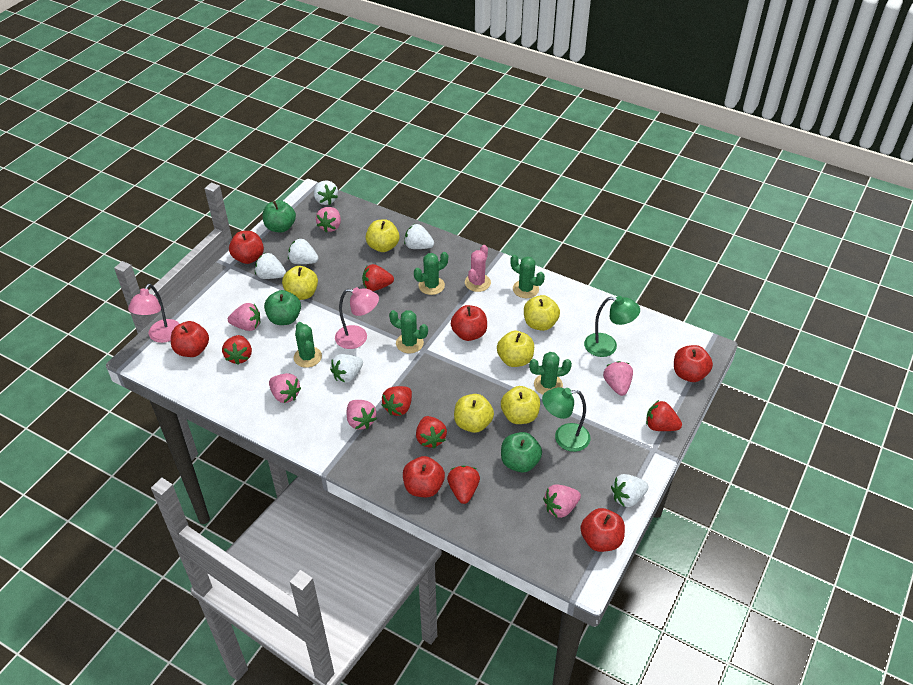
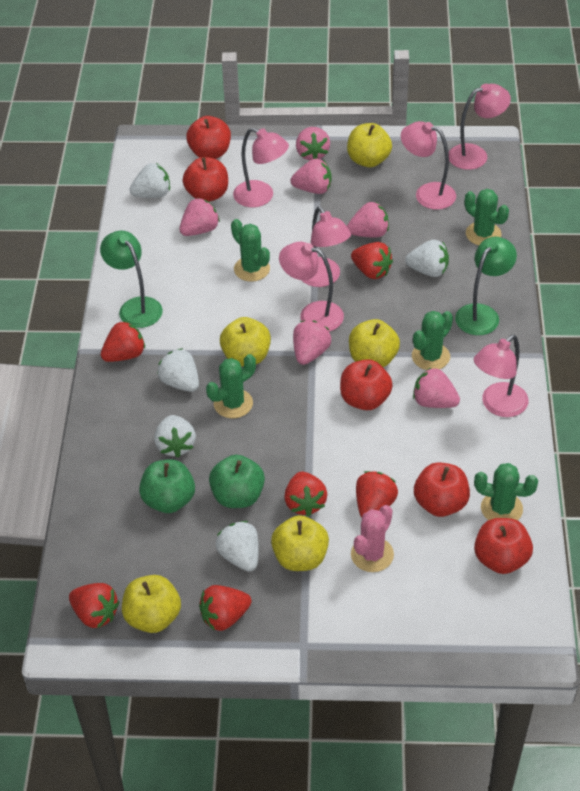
green apple: 3 -> 2
pink lamp: 2 -> 6
red apple: 6 -> 5
white strawberry: 6 -> 5
yellow apple: 6 -> 5

